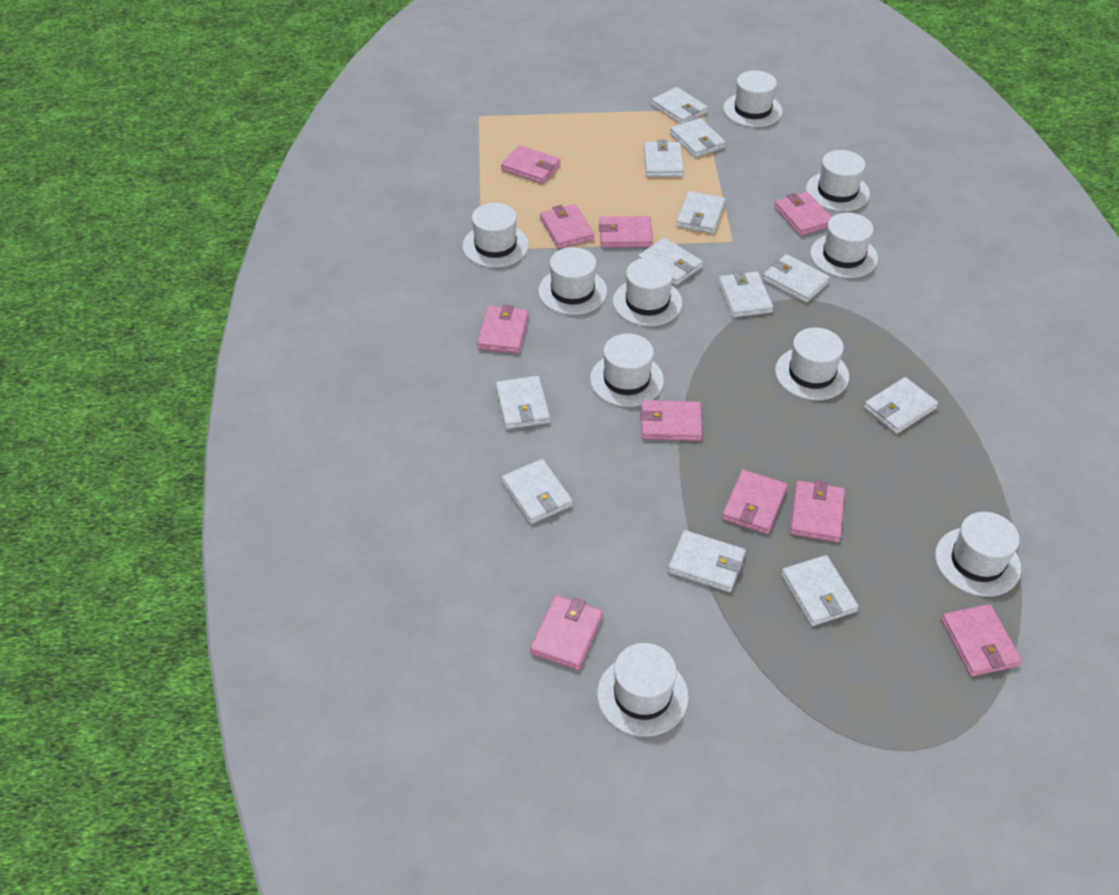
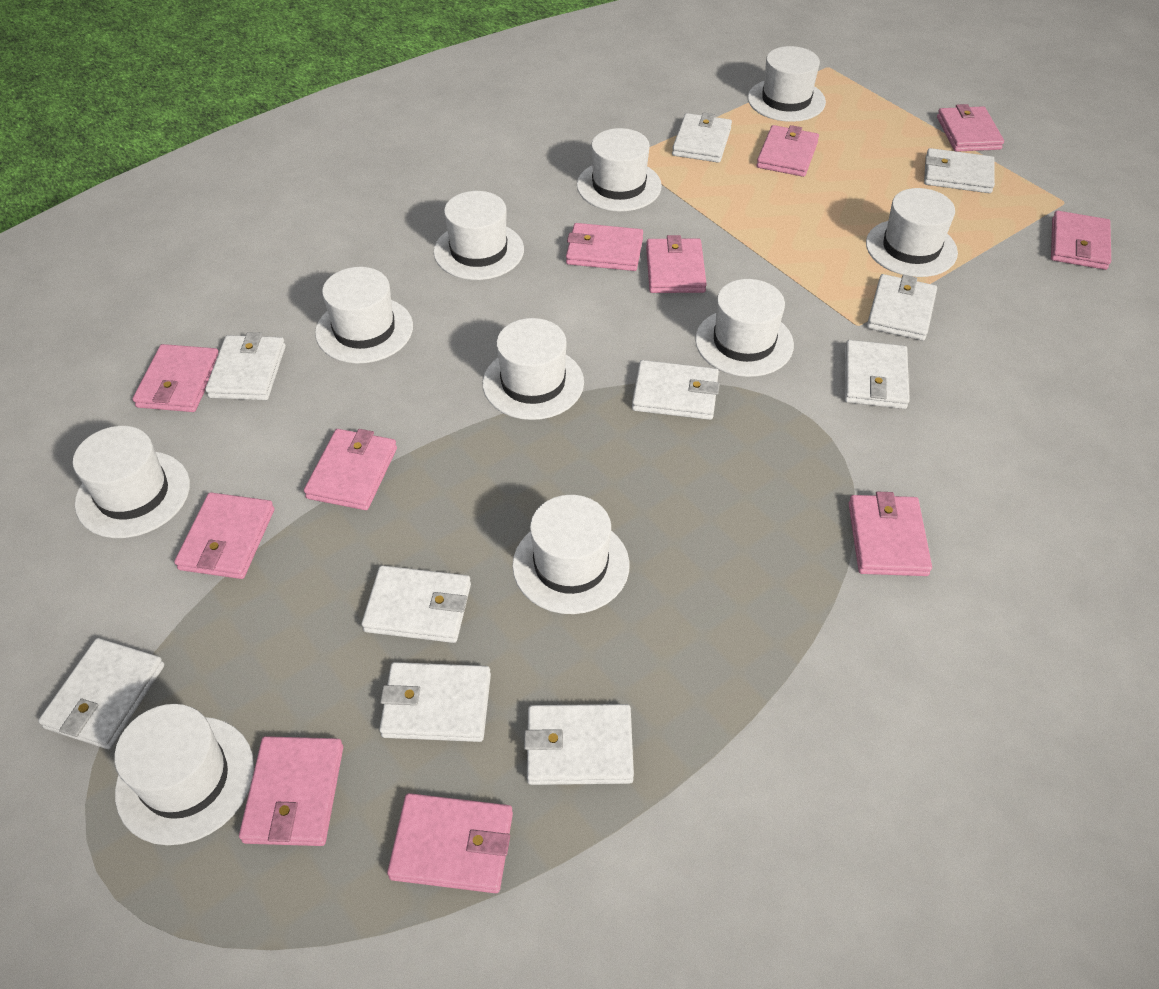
pink wallet: 10 -> 11
white wallet: 12 -> 10

